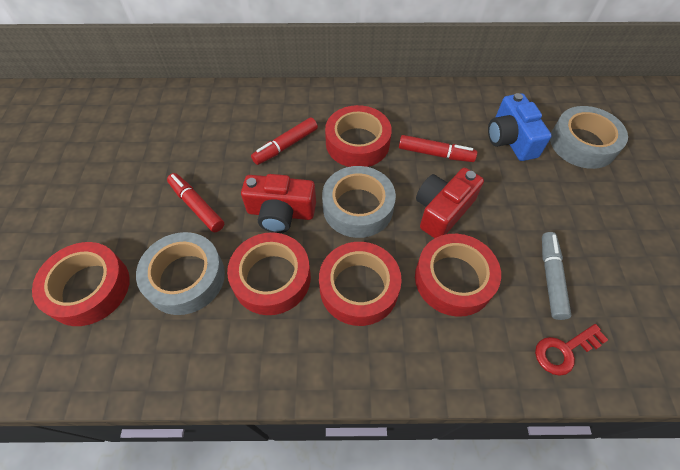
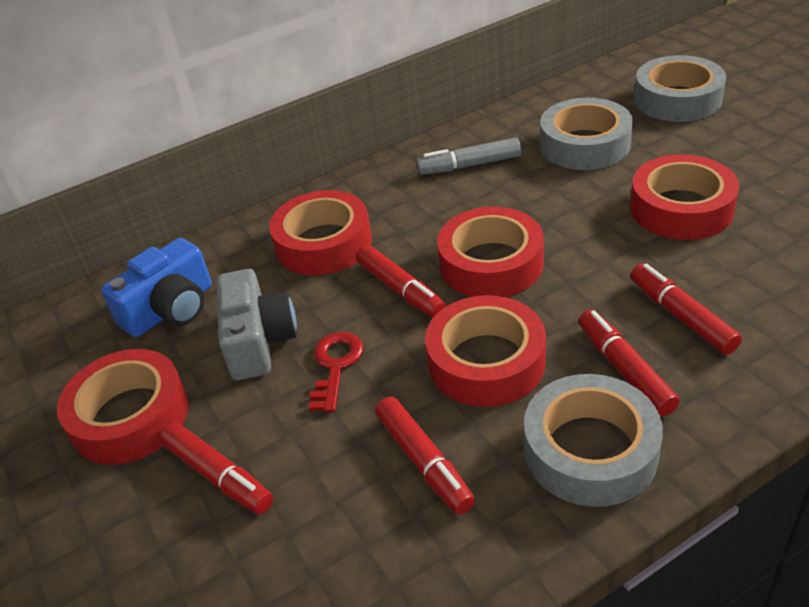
grey camera: 0 -> 1
red camera: 2 -> 0
red marker: 3 -> 5

